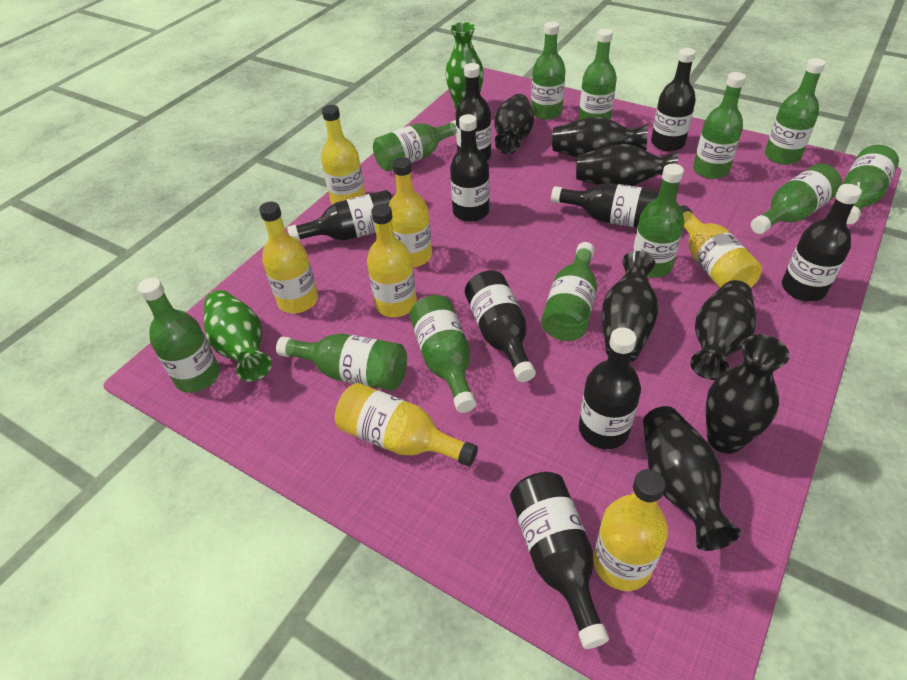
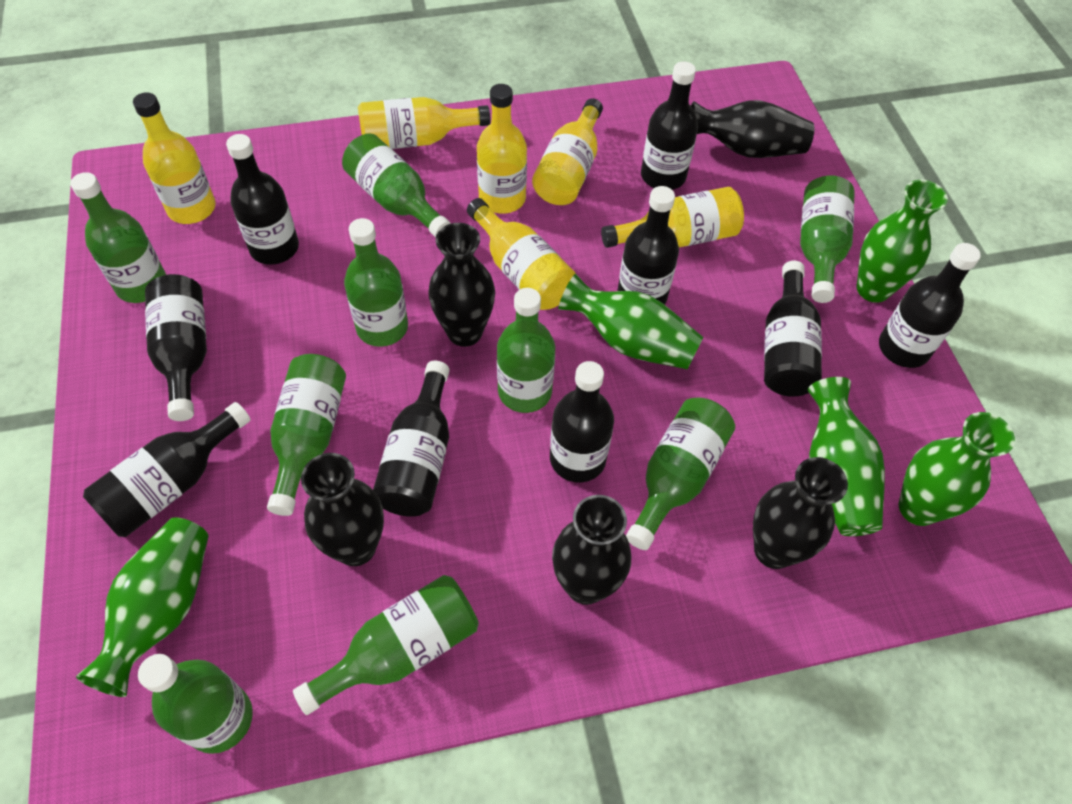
black vase: 7 -> 5
green bottle: 12 -> 9
green vase: 2 -> 5
yellow bottle: 7 -> 6

